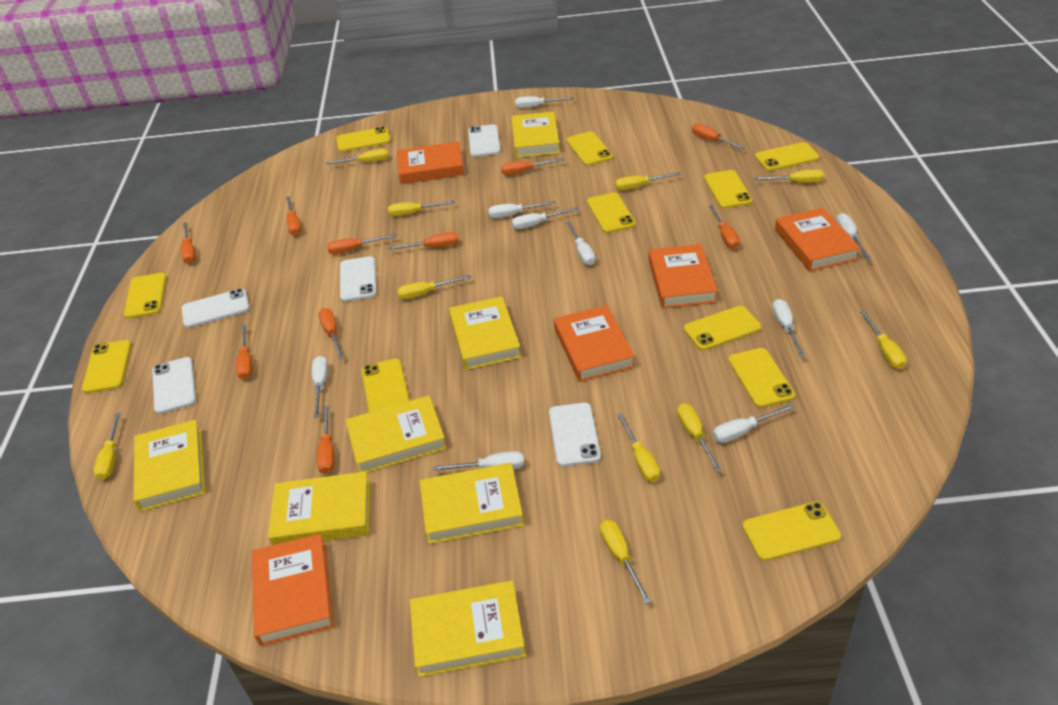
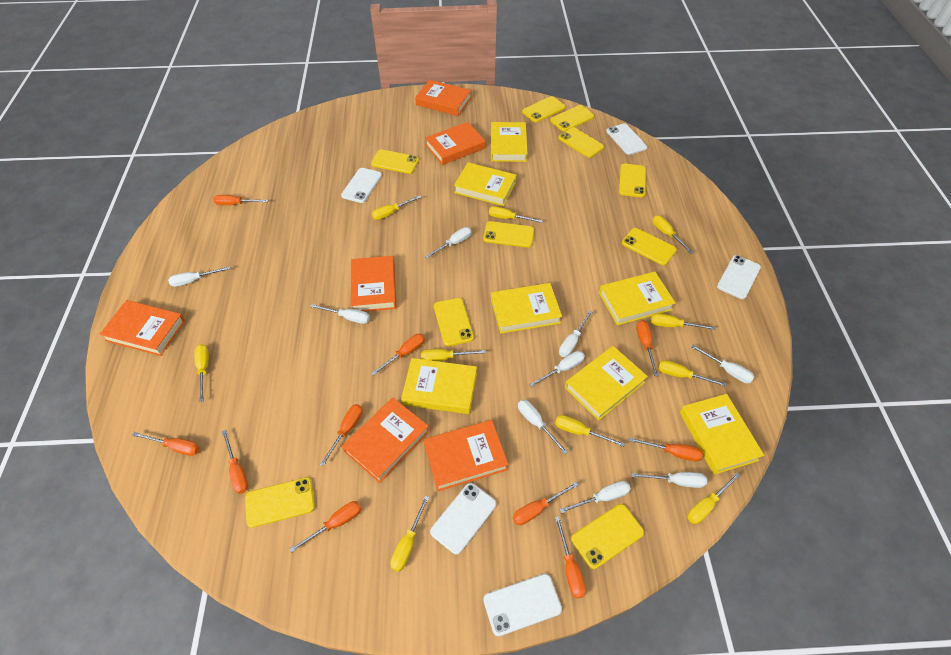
orange book: 5 -> 6
yellow phone: 11 -> 10

